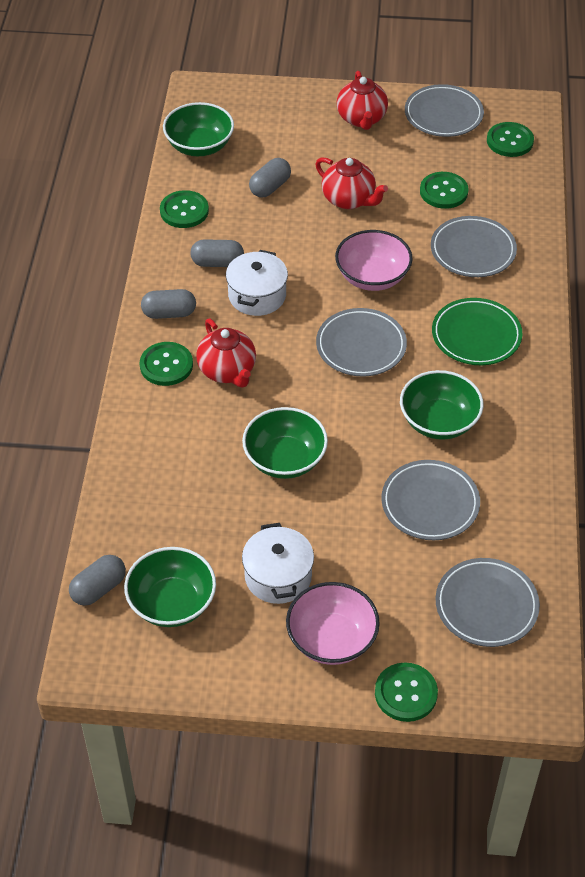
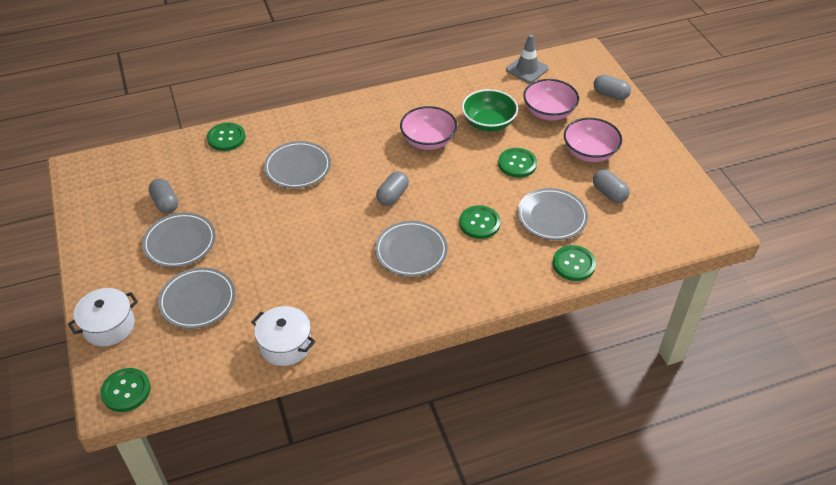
green bowl: 4 -> 1
green plate: 1 -> 0
grey traffic cone: 0 -> 1
pink bowl: 2 -> 3
red teapot: 3 -> 0

